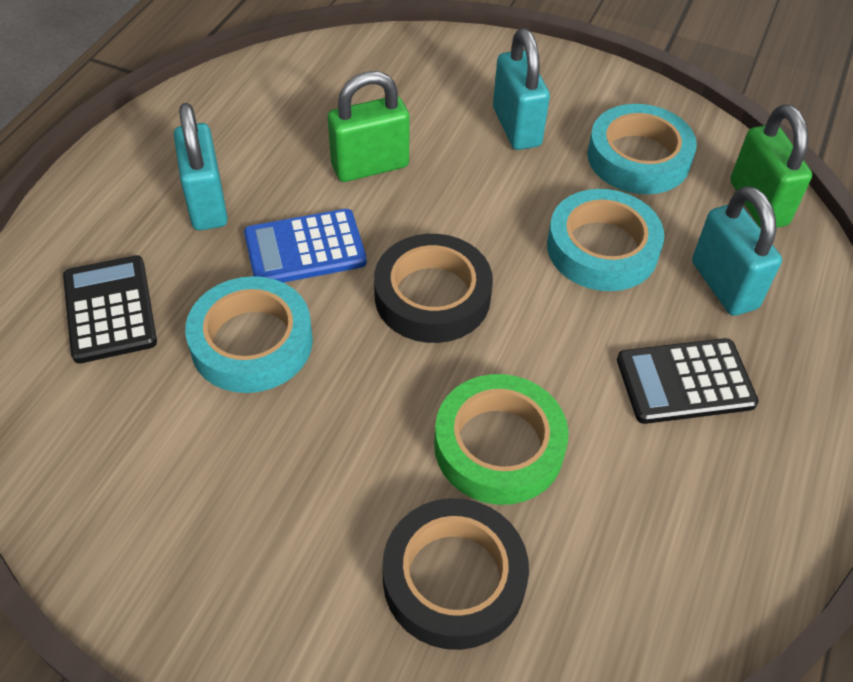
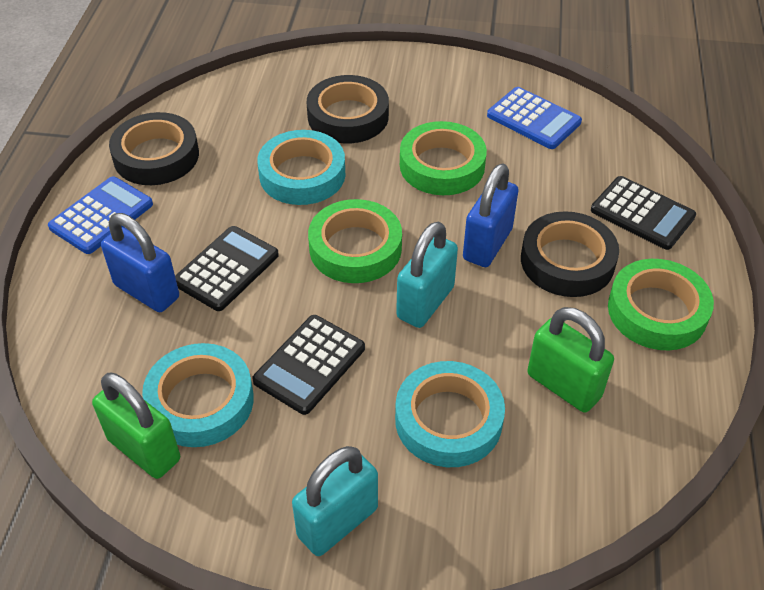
black calculator: 2 -> 3
black tape: 2 -> 3
blue calculator: 1 -> 2
blue padlock: 0 -> 2
green tape: 1 -> 3
turquoise padlock: 3 -> 2

